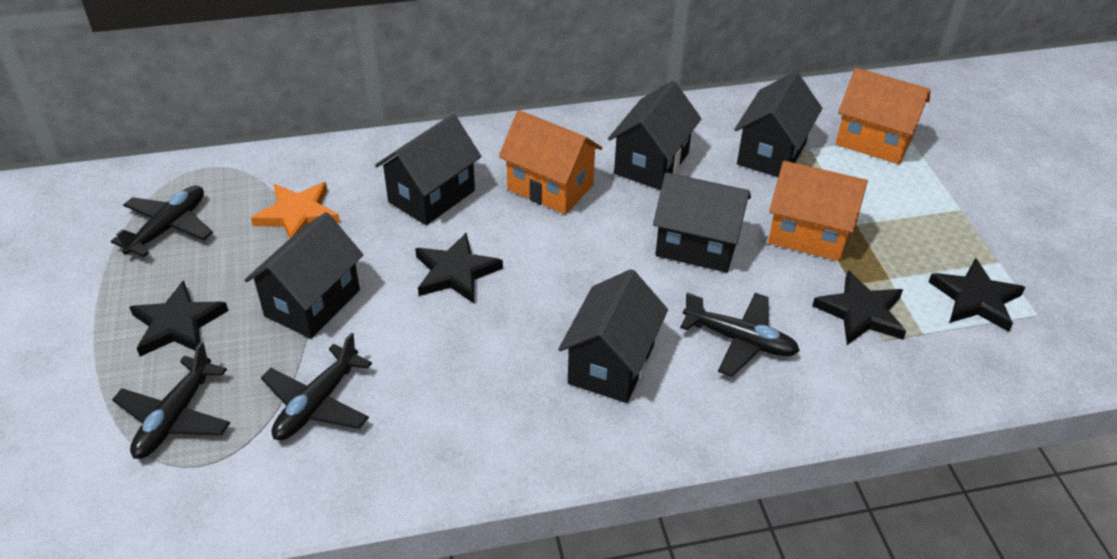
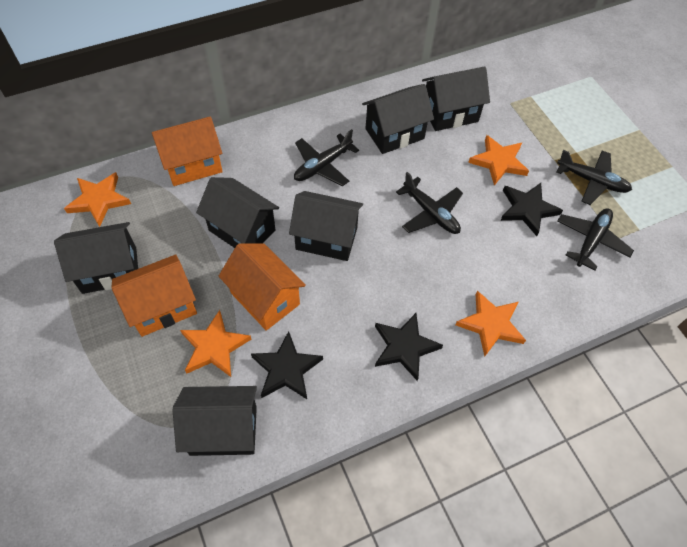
black star: 4 -> 3
orange star: 1 -> 4

